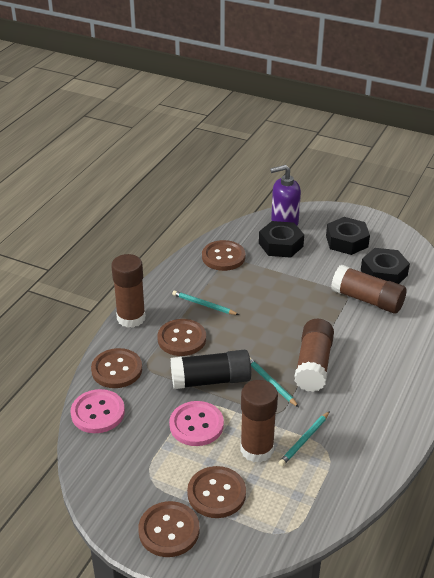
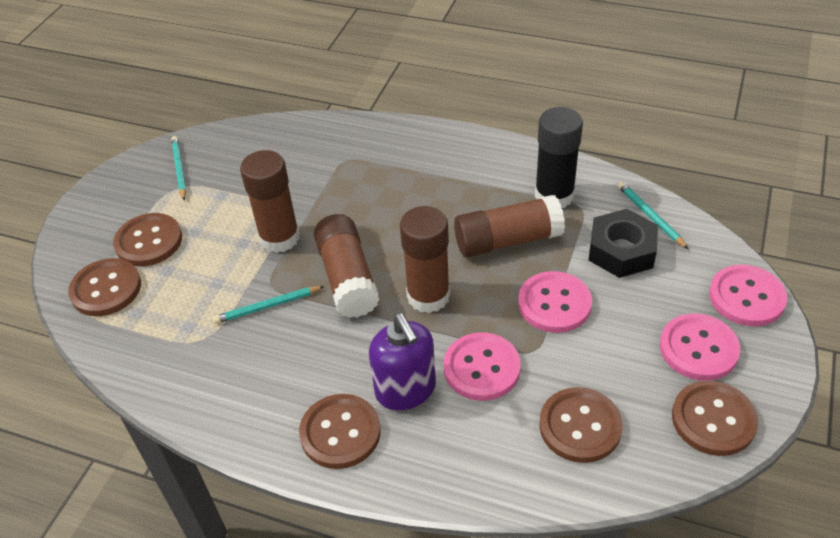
black nut: 3 -> 1
pink button: 2 -> 4

